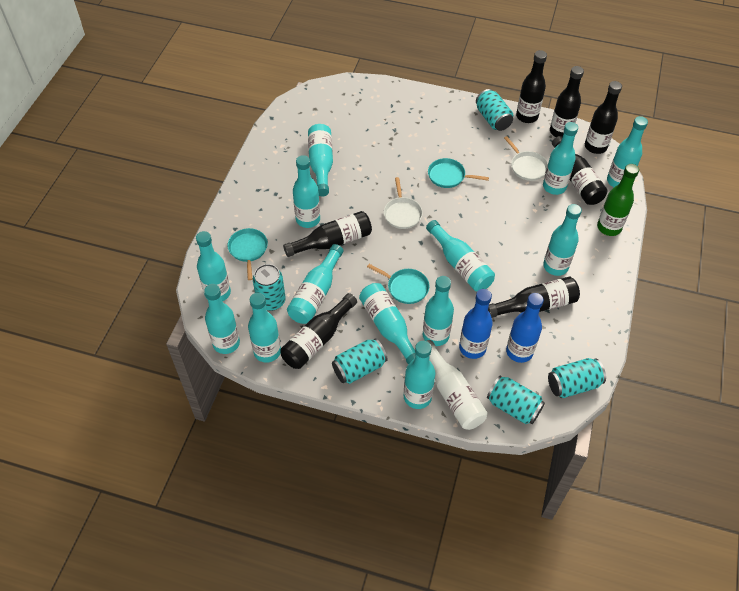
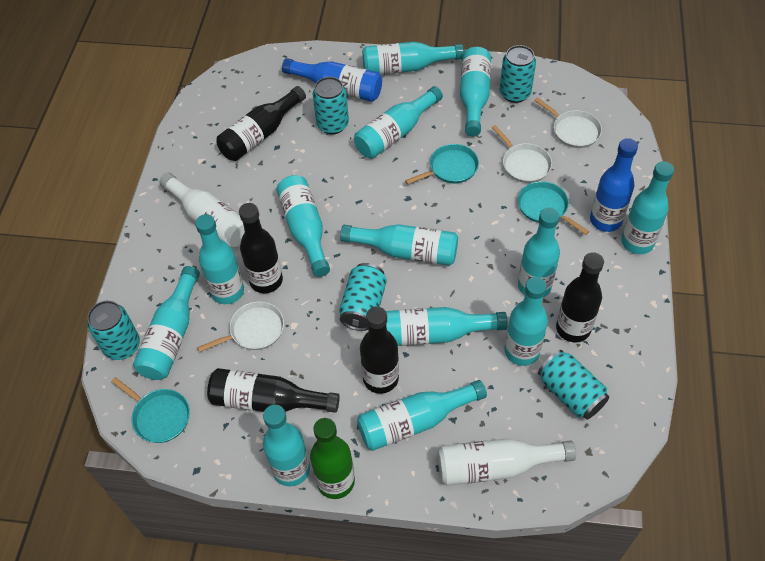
black bottle: 7 -> 5
white bottle: 1 -> 2
white pan: 2 -> 3

